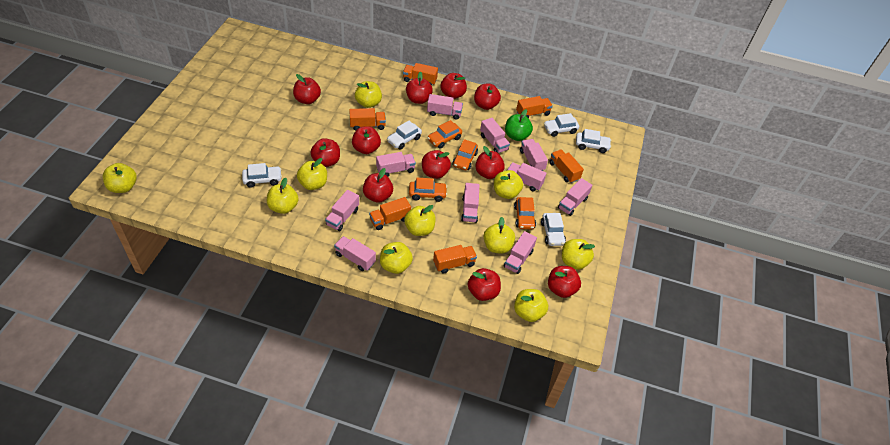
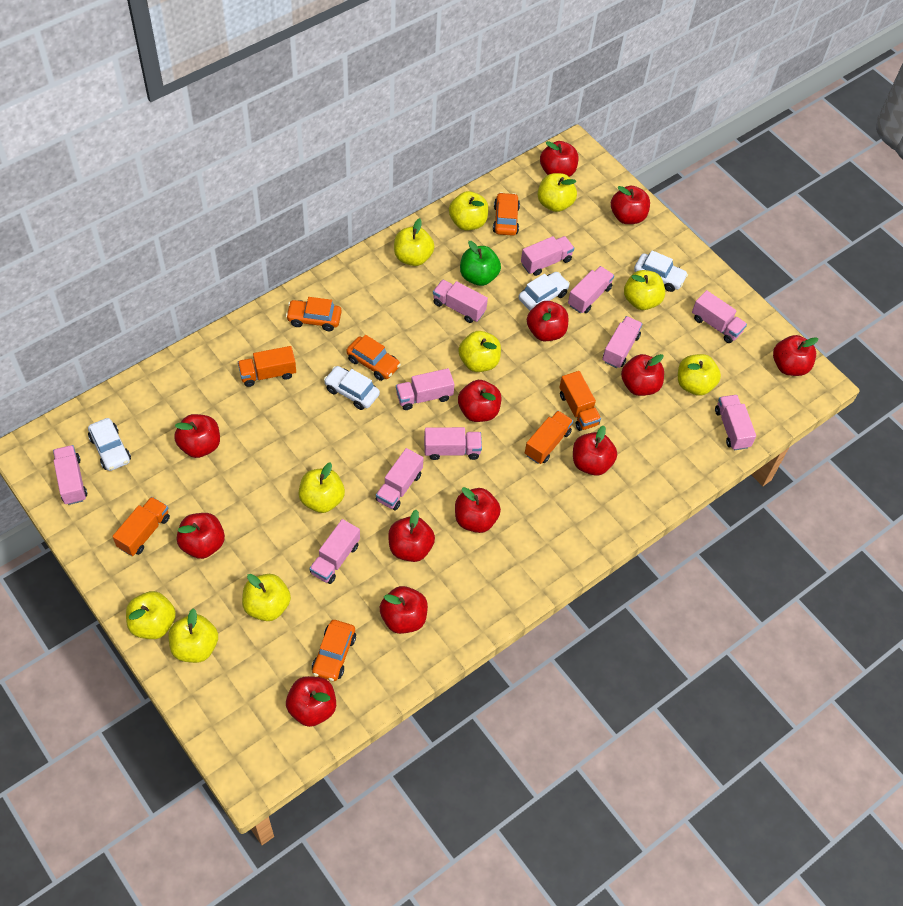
orange truck: 6 -> 4
pink truck: 10 -> 11
red apple: 11 -> 13
white car: 5 -> 4

